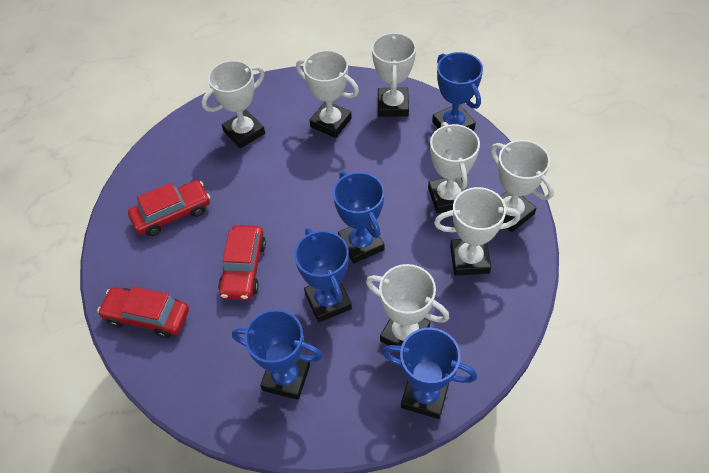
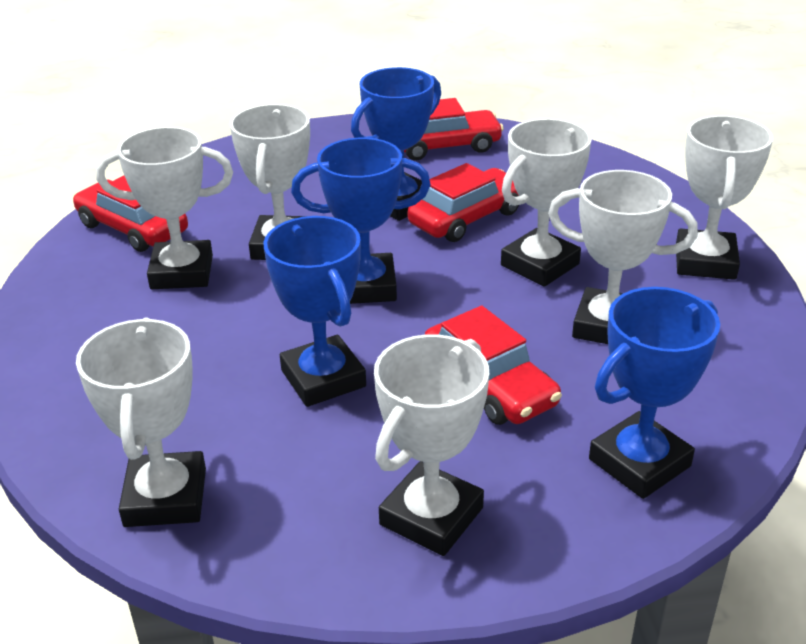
blue trophy: 5 -> 4
red car: 3 -> 4

